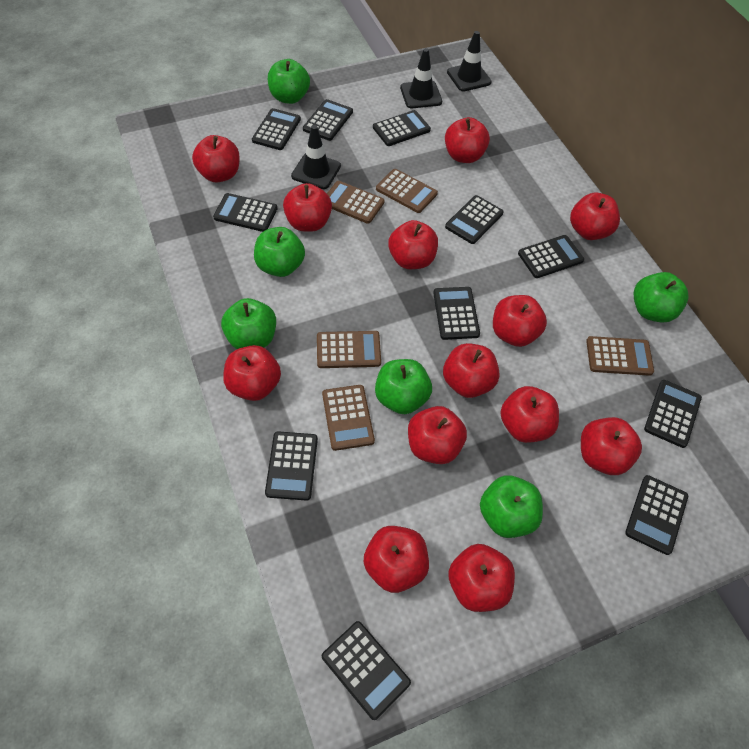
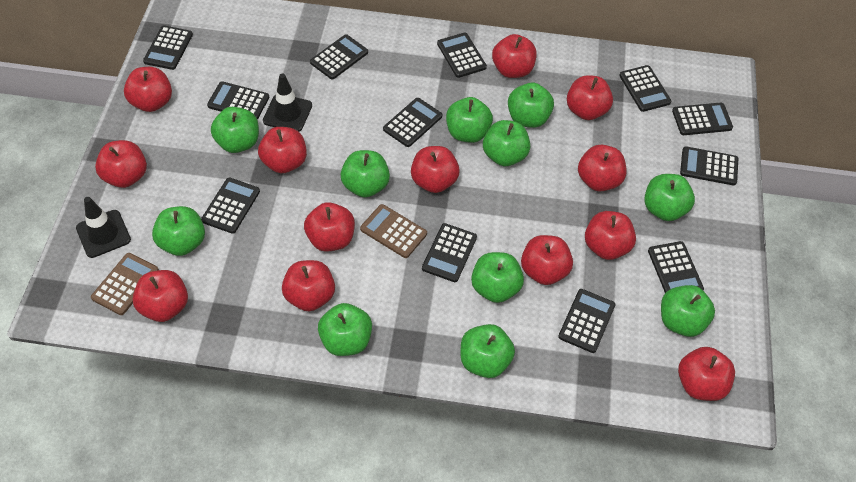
black calculator: 11 -> 12
black traffic cone: 3 -> 2
brown calculator: 5 -> 2
green apple: 6 -> 11

